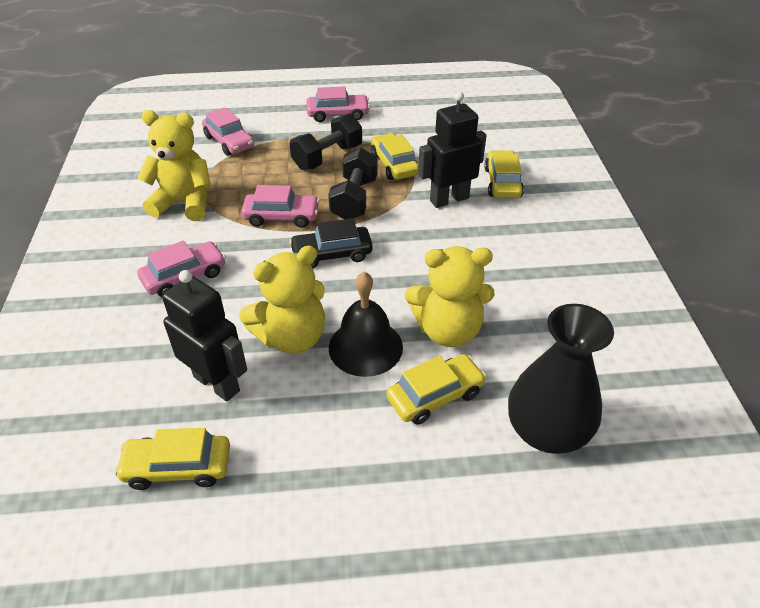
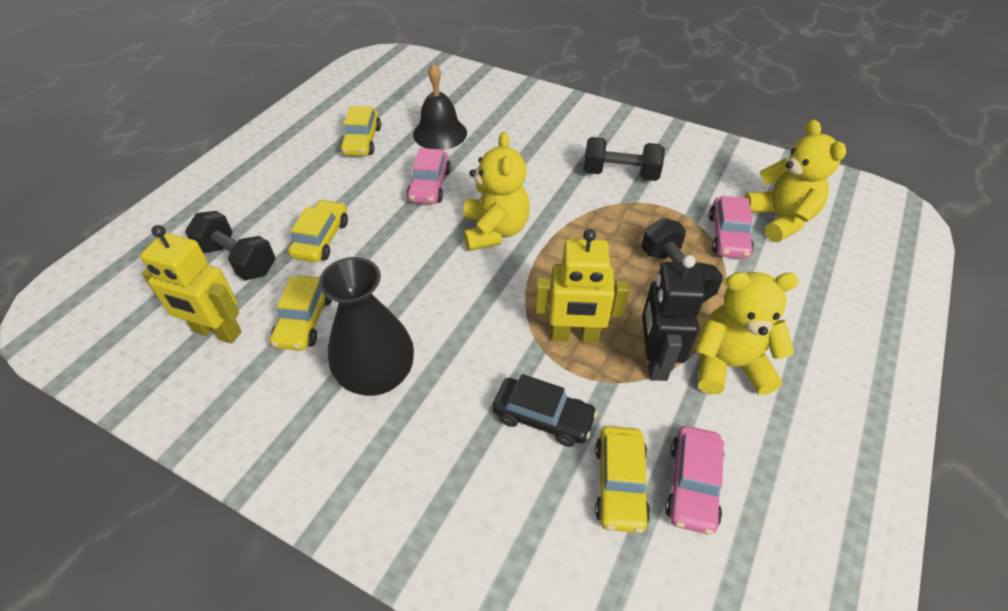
black dumbbell: 2 -> 3
black robot: 2 -> 1
pink car: 4 -> 3
yellow robot: 0 -> 2

